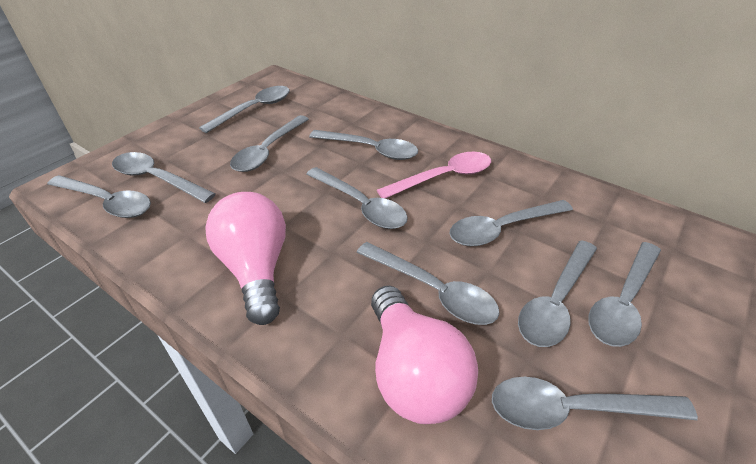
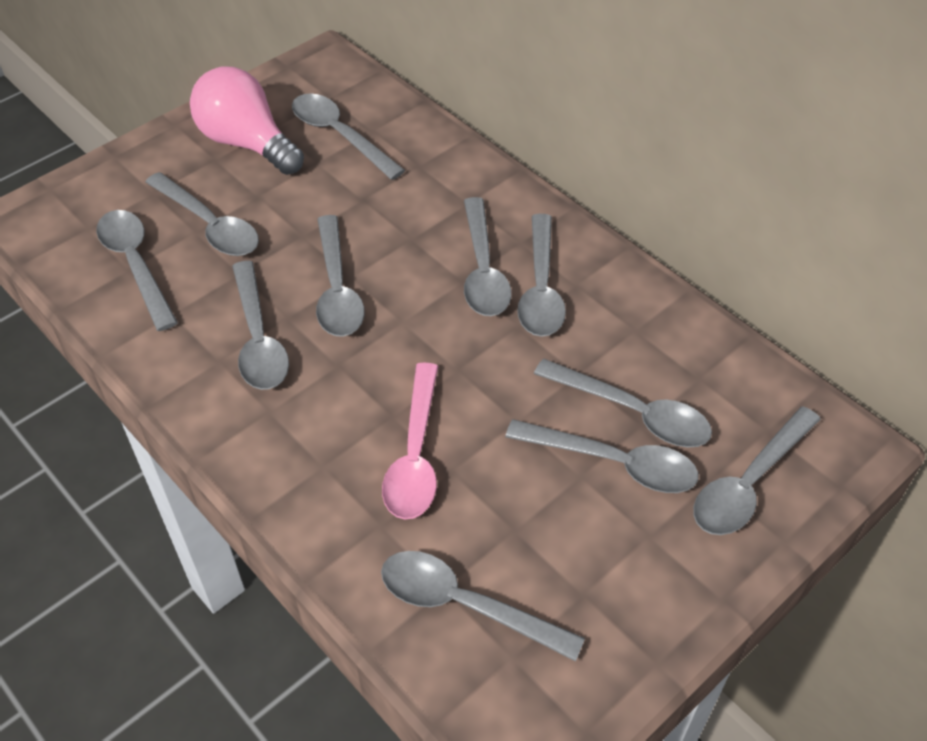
pink light bulb: 2 -> 1

